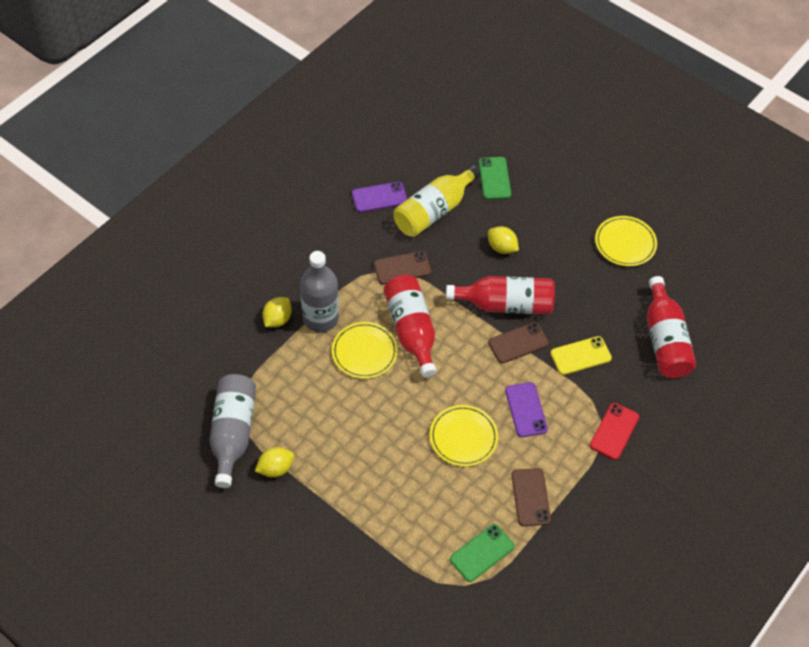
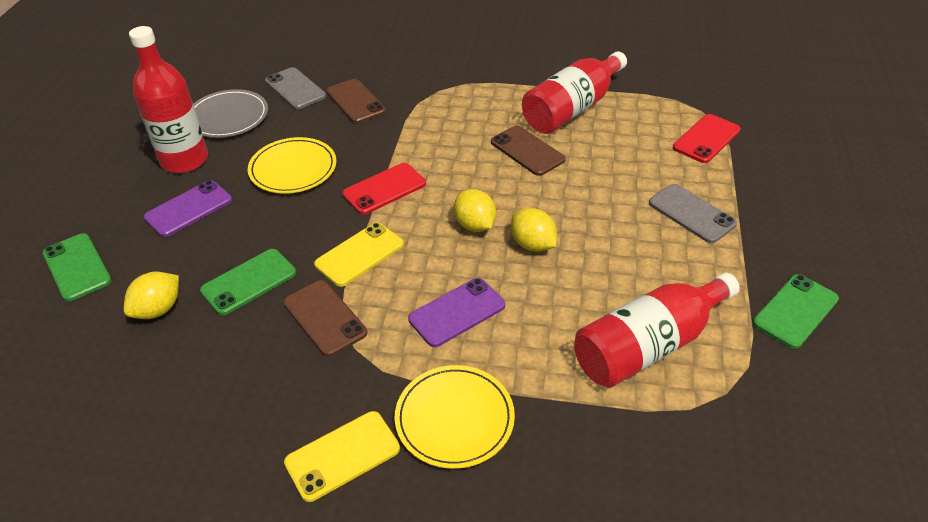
green phone: 2 -> 3
grey bottle: 2 -> 0
grey phone: 0 -> 2
grey plate: 0 -> 1
red phone: 1 -> 2
yellow bottle: 1 -> 0
yellow phone: 1 -> 2
yellow plate: 3 -> 2

